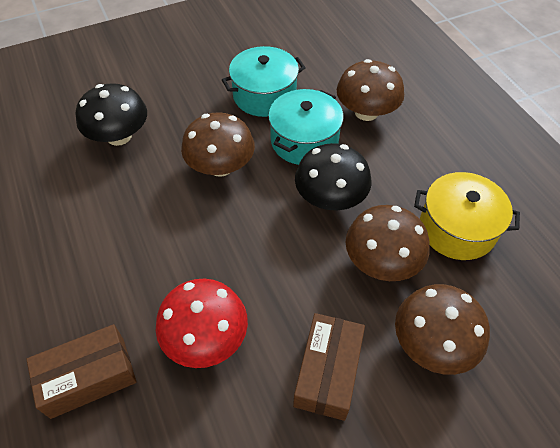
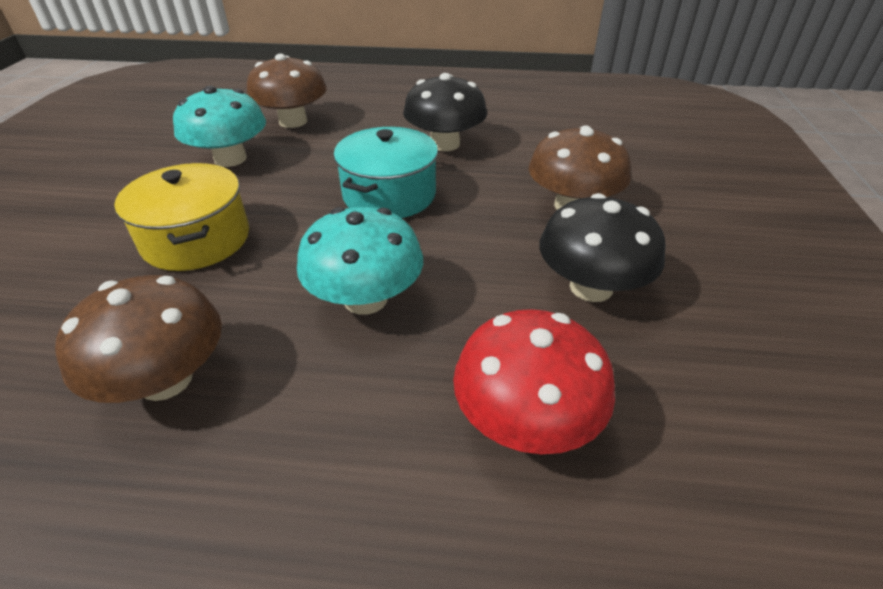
brown box: 2 -> 0
brown mushroom: 4 -> 3
turquoise mushroom: 0 -> 2
turquoise pot: 2 -> 1

